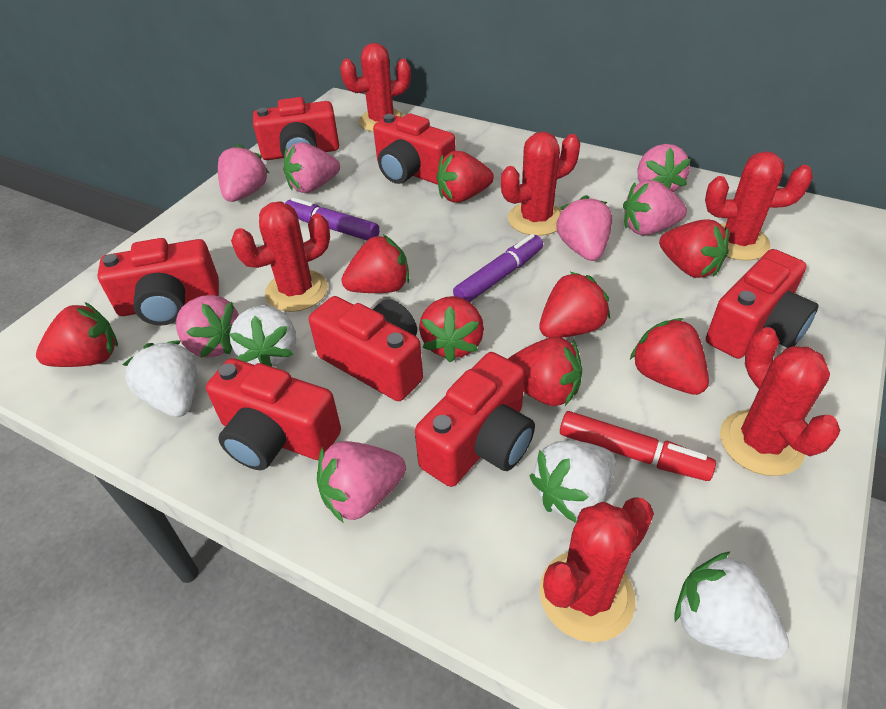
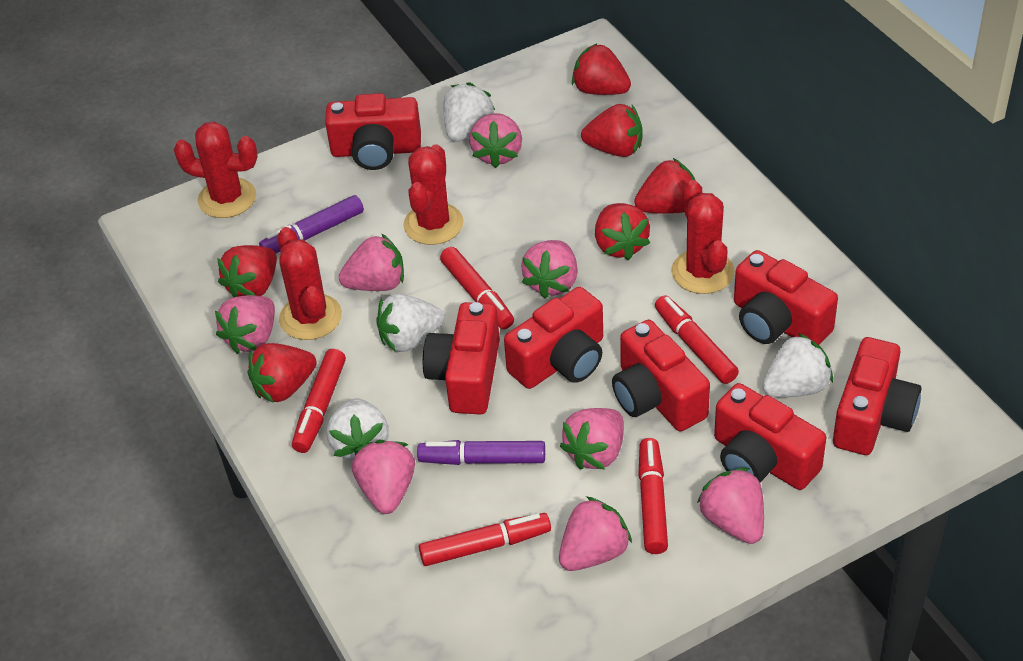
pink strawberry: 7 -> 8
red cactus: 6 -> 4
red marker: 1 -> 5
red strawberry: 8 -> 6

